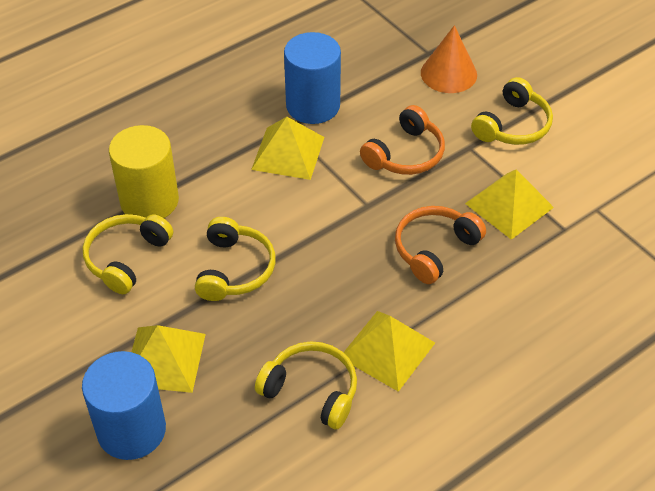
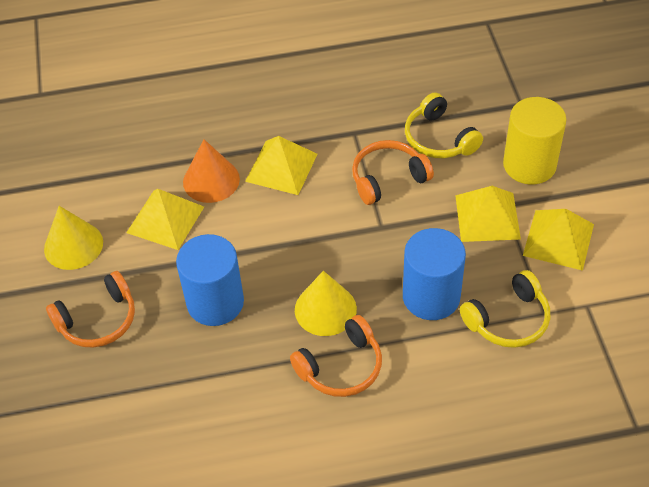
orange headphones: 2 -> 3
yellow cone: 0 -> 2
yellow headphones: 4 -> 2

